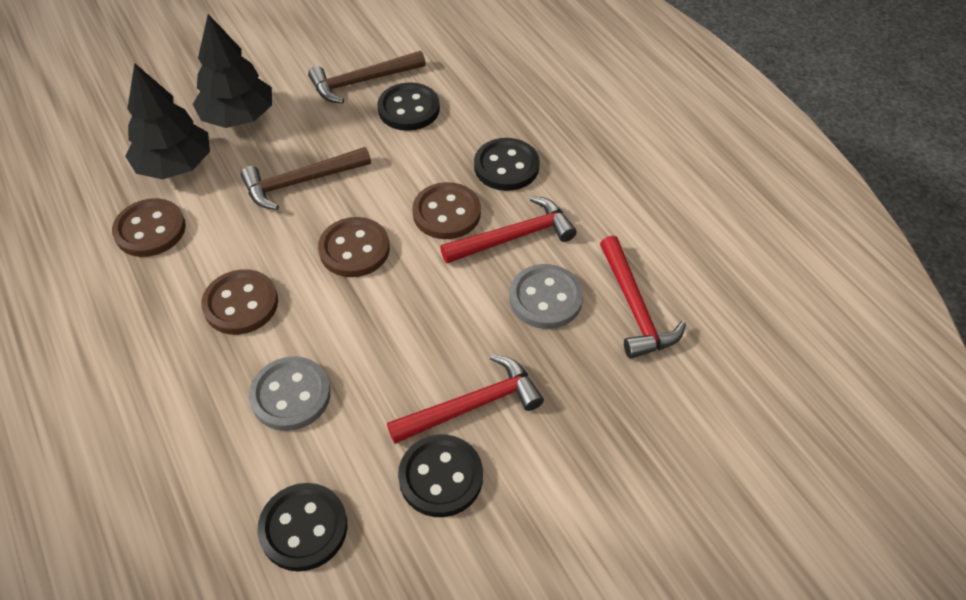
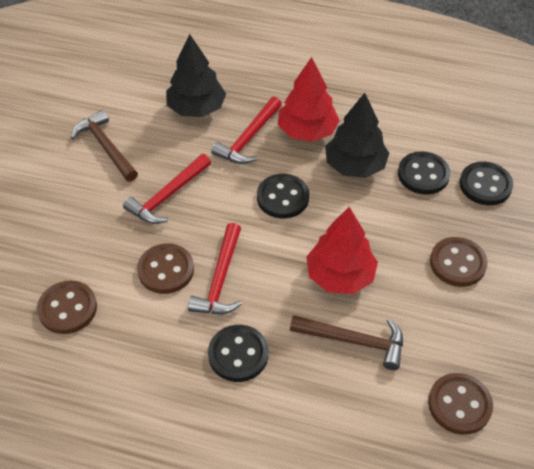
grey button: 2 -> 0
red tree: 0 -> 2

